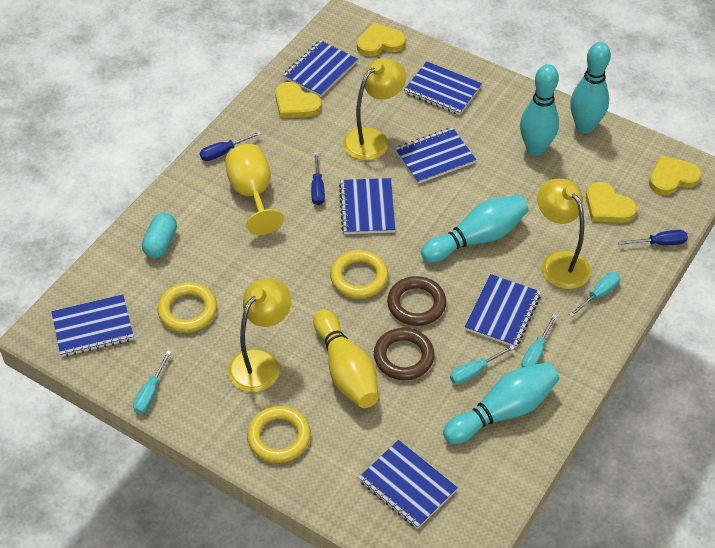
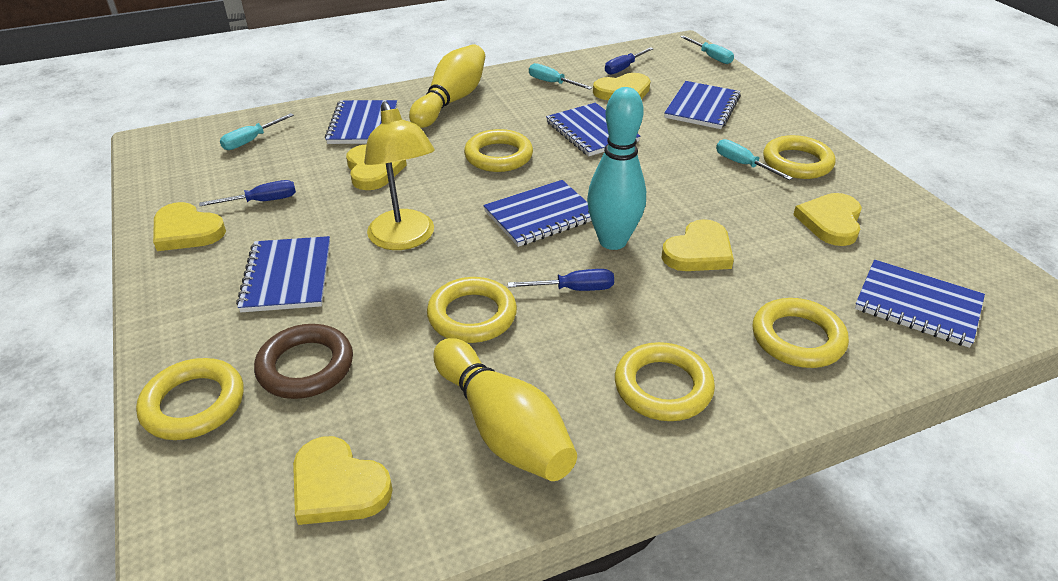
blue notebook: 7 -> 6
brown ring: 2 -> 1
turquoise bowling pin: 4 -> 1
turquoise capsule: 1 -> 0
yellow bowling pin: 1 -> 2
yellow goblet: 1 -> 0
yellow heart: 4 -> 6
yellow lamp: 3 -> 1
yellow ring: 3 -> 6

